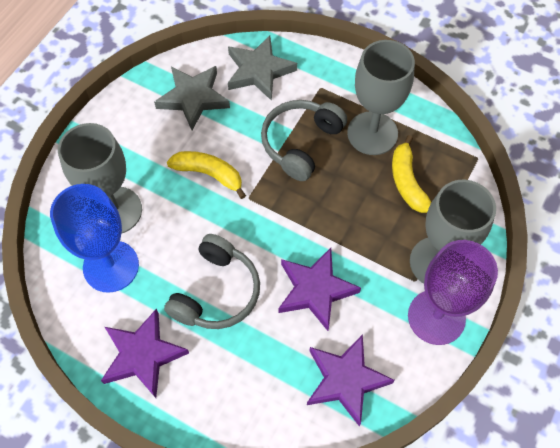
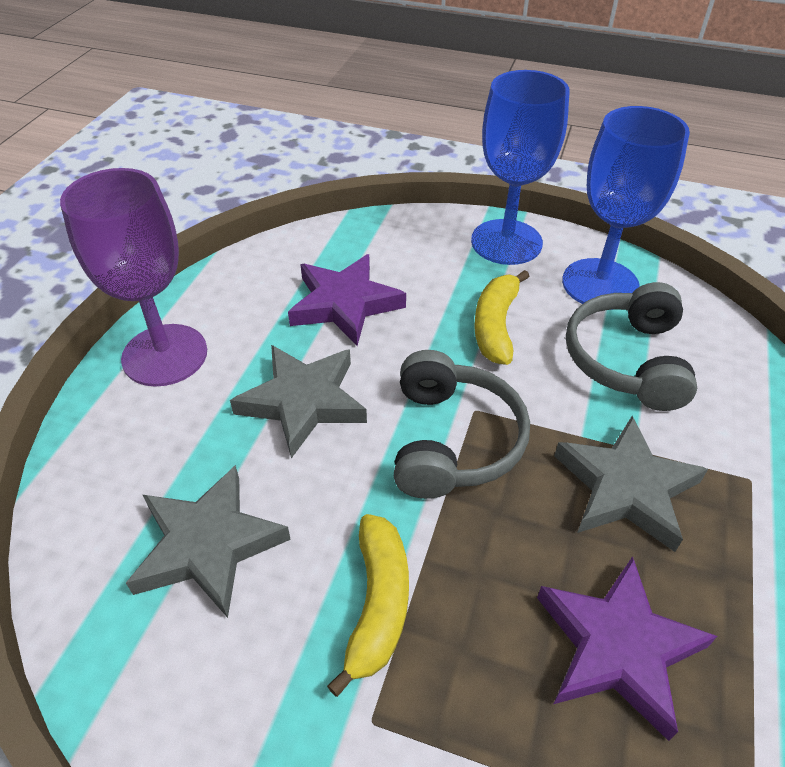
blue goblet: 1 -> 2
grey goblet: 3 -> 0
grey star: 2 -> 3
purple star: 3 -> 2

